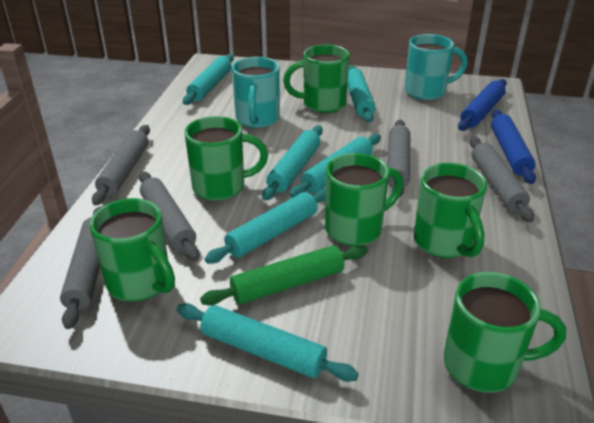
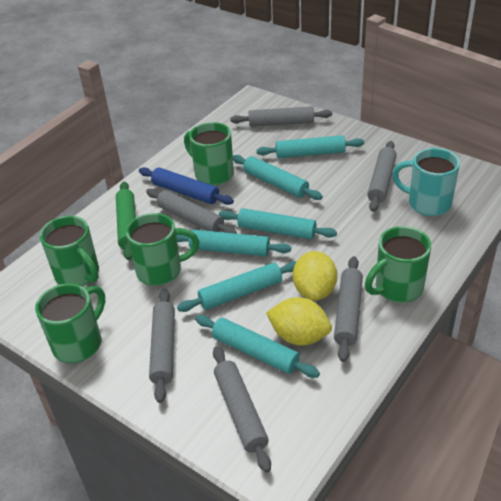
blue rolling pin: 2 -> 1
green mug: 6 -> 5
grey rolling pin: 5 -> 6
turquoise mug: 2 -> 1
yellow lemon: 0 -> 2

